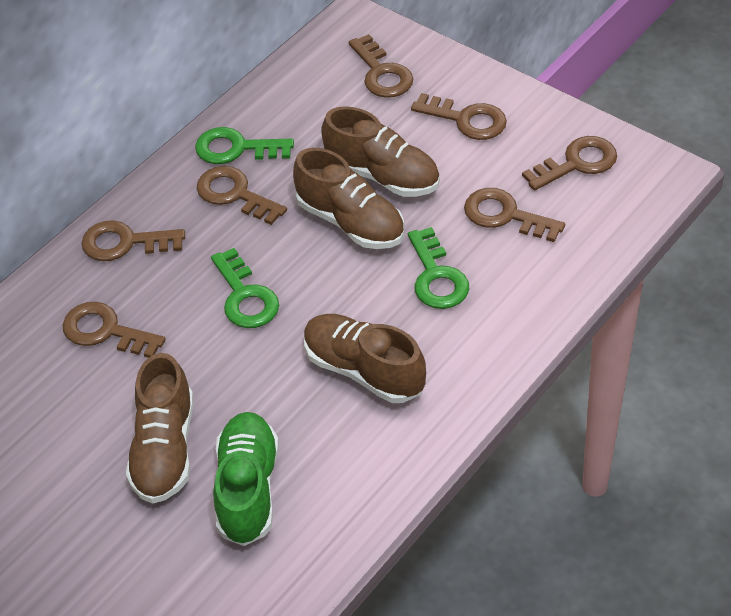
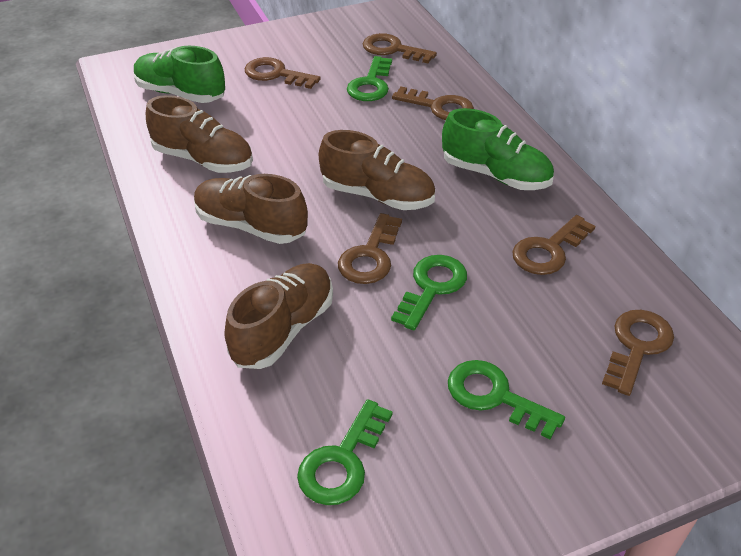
brown key: 7 -> 6
green key: 3 -> 4
green shoe: 1 -> 2

